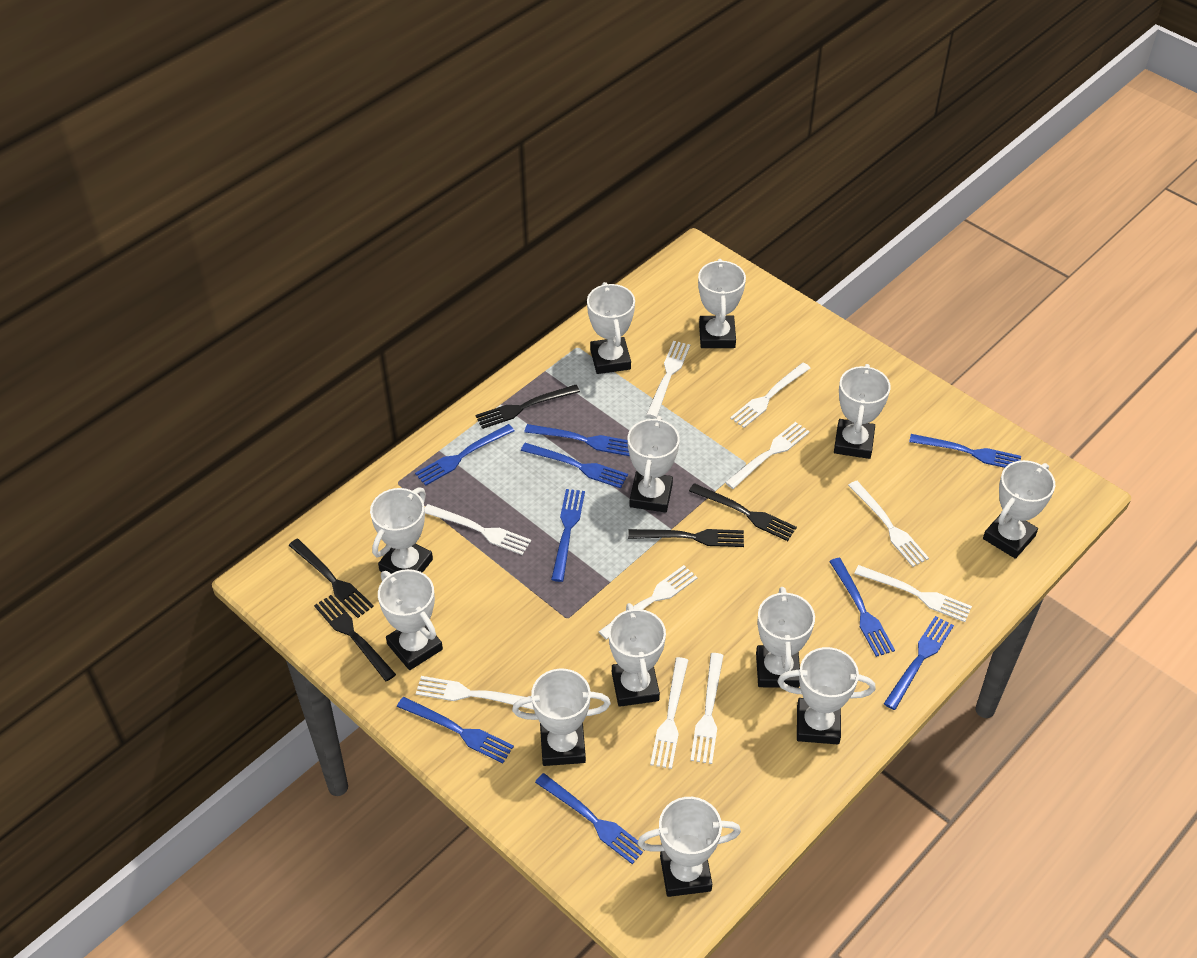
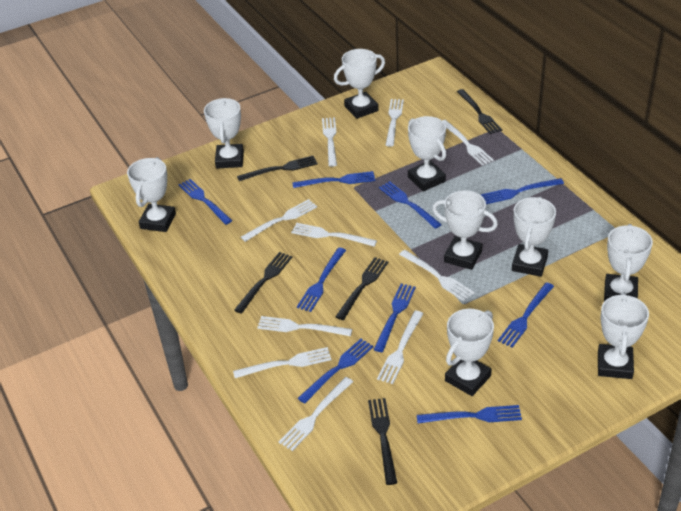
white trophy: 12 -> 9

